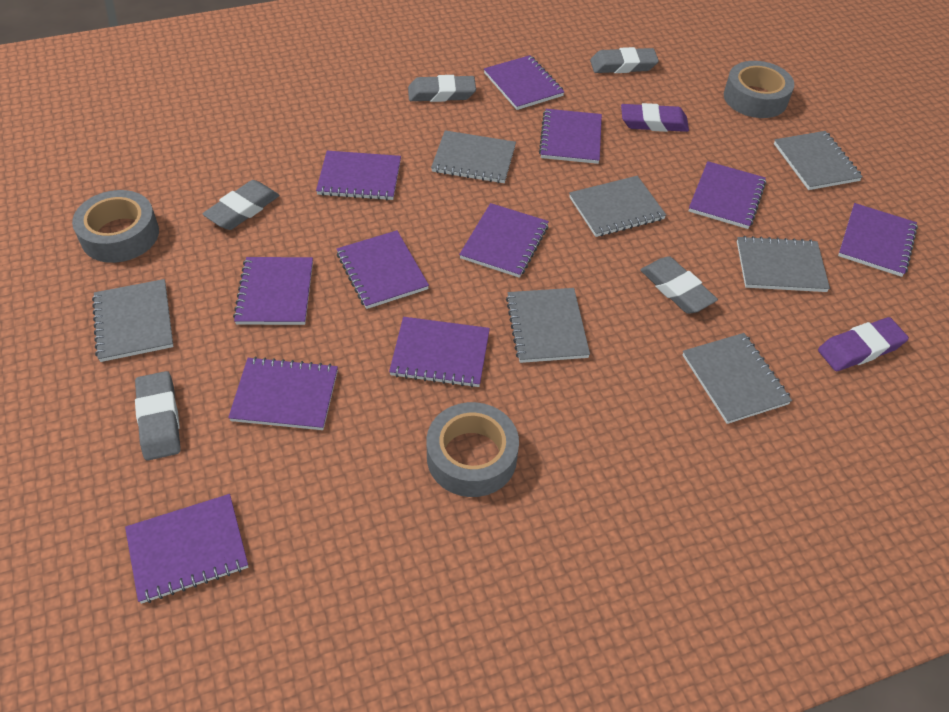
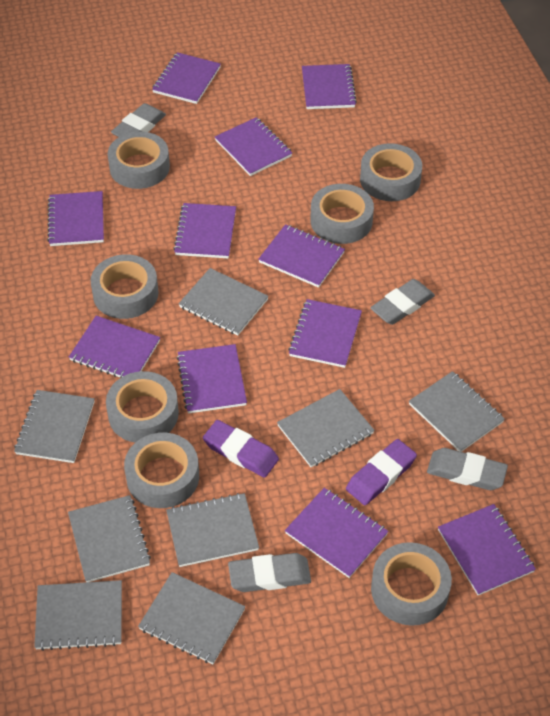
grey eraser: 5 -> 4
grey notebook: 7 -> 8
grey tape: 3 -> 7

